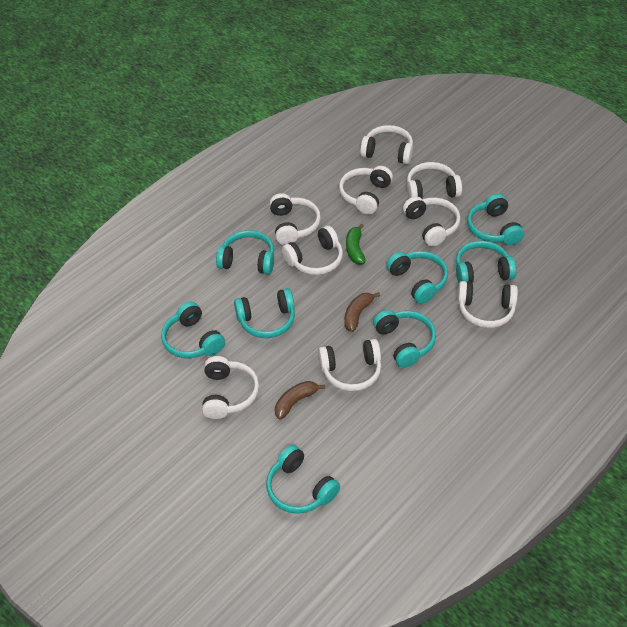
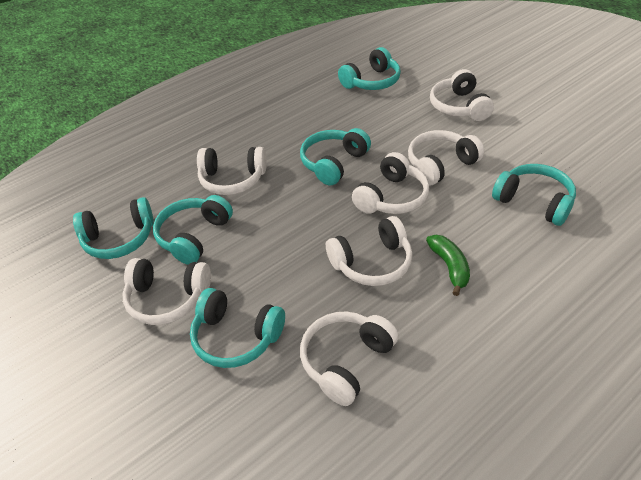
brown banana: 2 -> 0
turquoise headphones: 8 -> 6
white headphones: 9 -> 7

